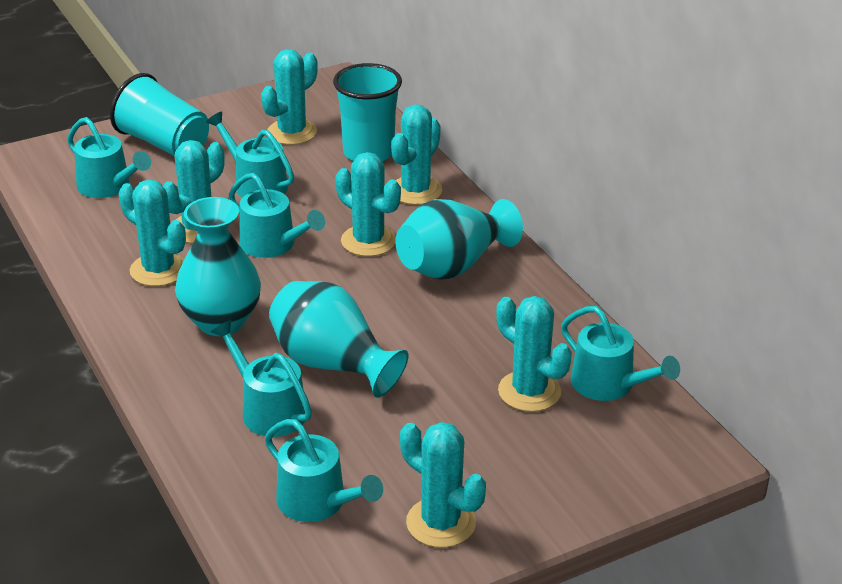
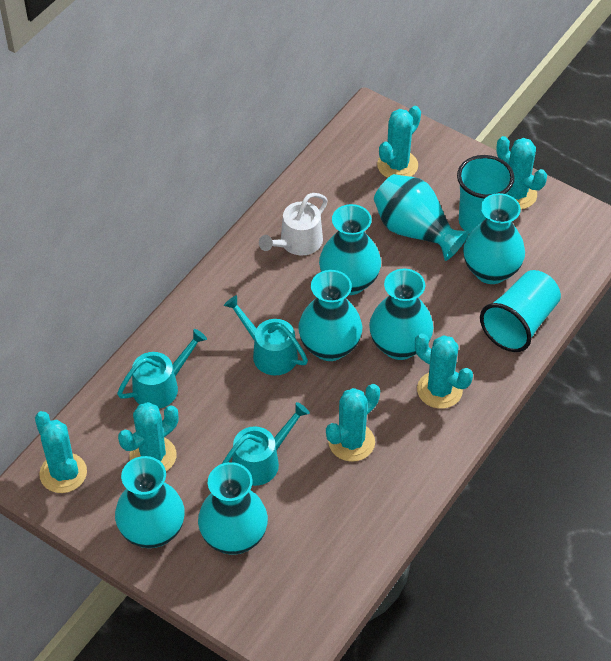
turquoise cactus: 7 -> 6
turquoise vase: 3 -> 7
turquoise watering can: 6 -> 3
white watering can: 0 -> 1

